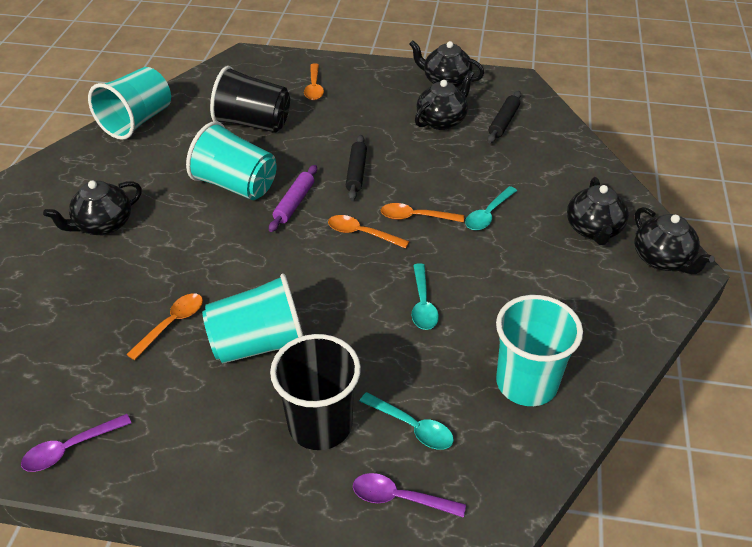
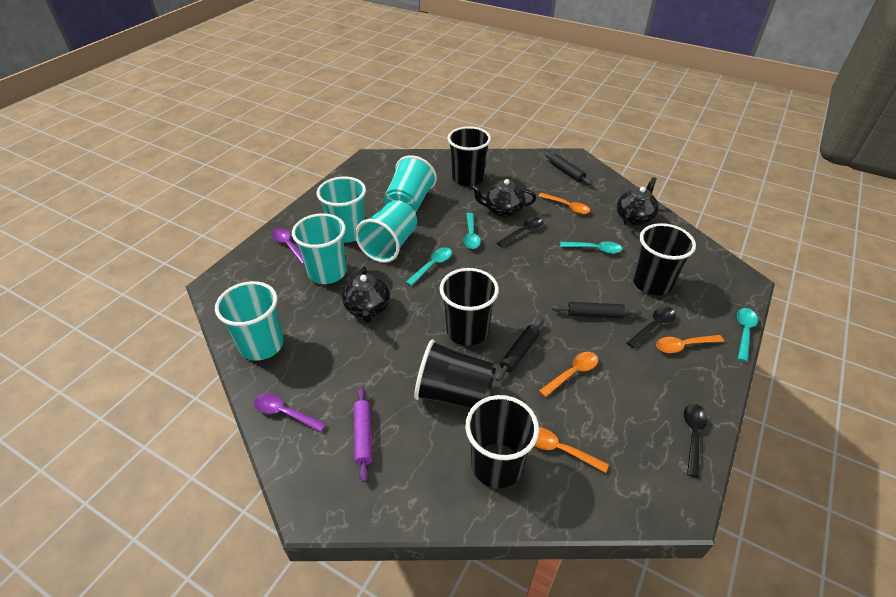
black cup: 2 -> 5
black rolling pin: 2 -> 3
black spoon: 0 -> 3
black teapot: 5 -> 3
turquoise cup: 4 -> 5
turquoise spoon: 3 -> 4

